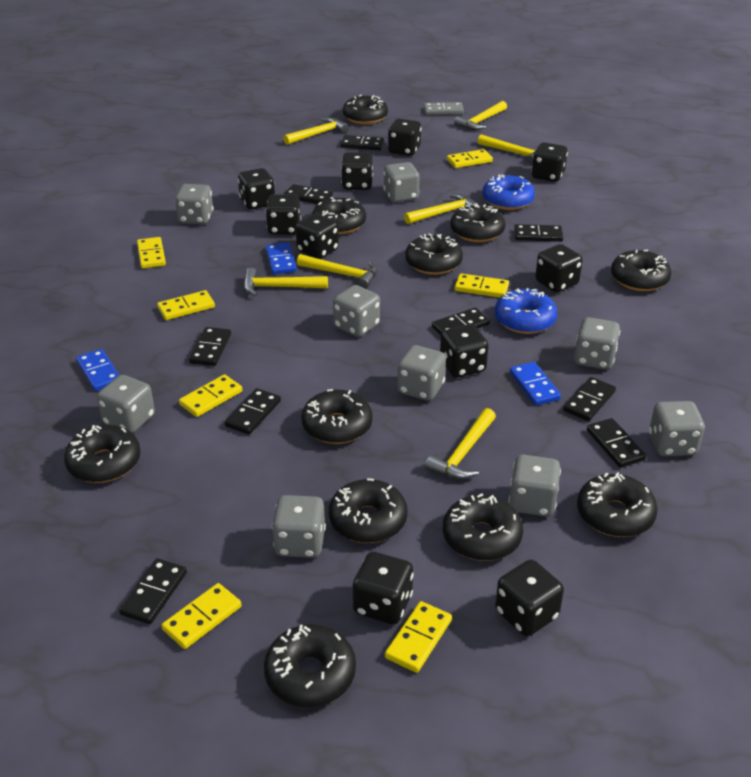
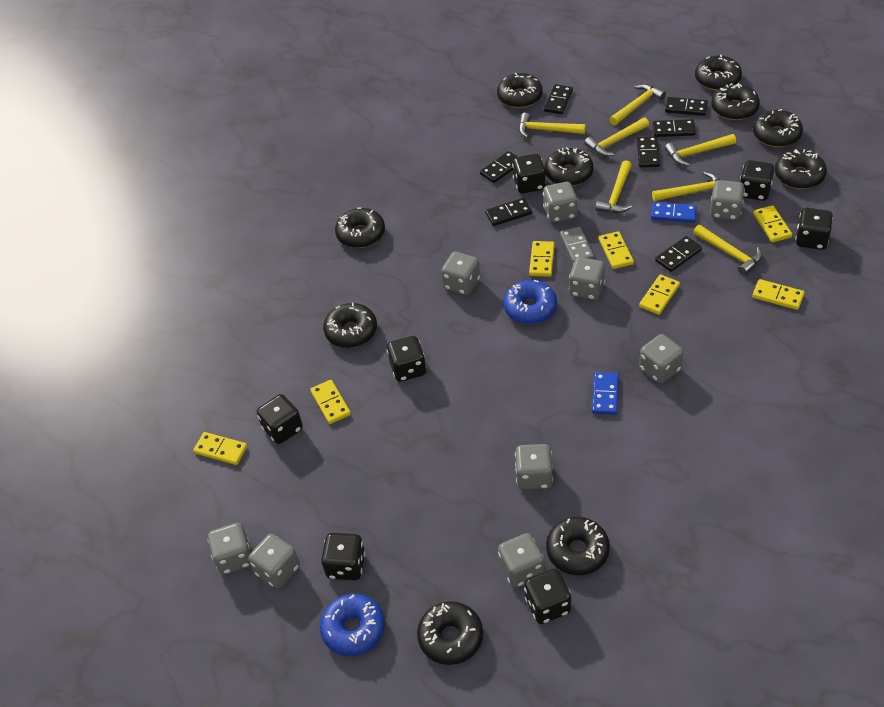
black dice: 10 -> 7
black domino: 9 -> 7
black donut: 11 -> 10
blue domino: 3 -> 2

